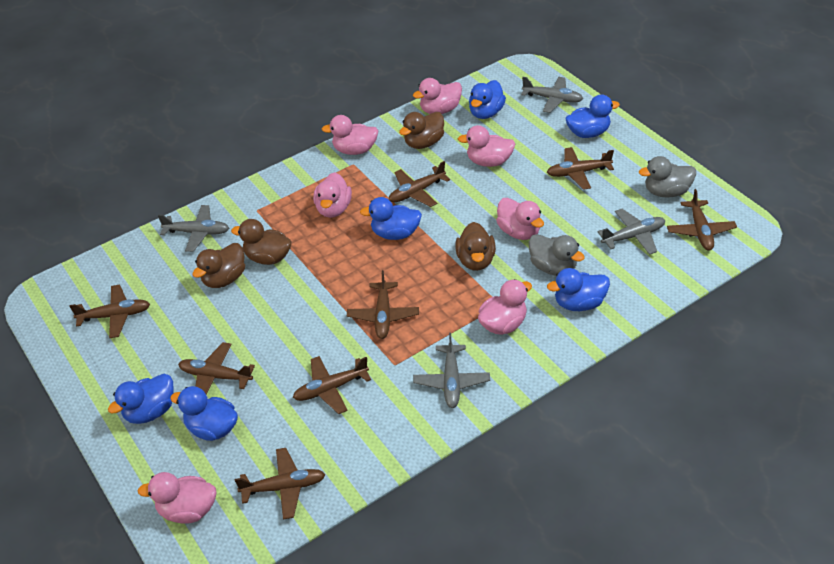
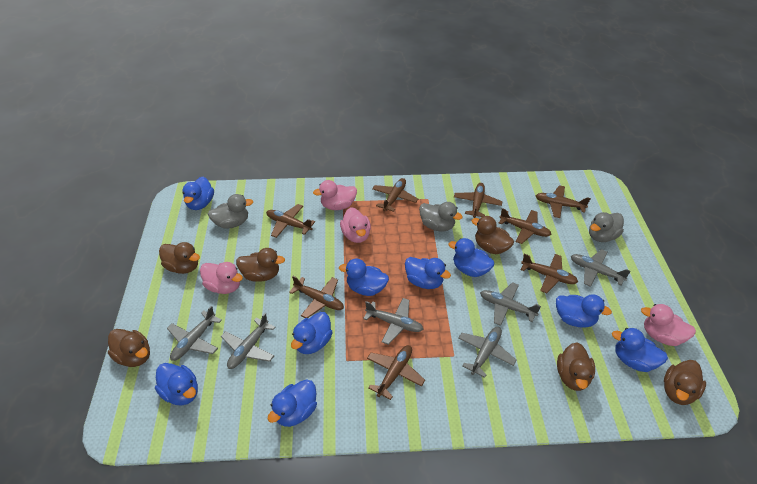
blue duck: 6 -> 9
brown duck: 4 -> 6
grey duck: 2 -> 3
grey plane: 4 -> 6
pink duck: 7 -> 4

